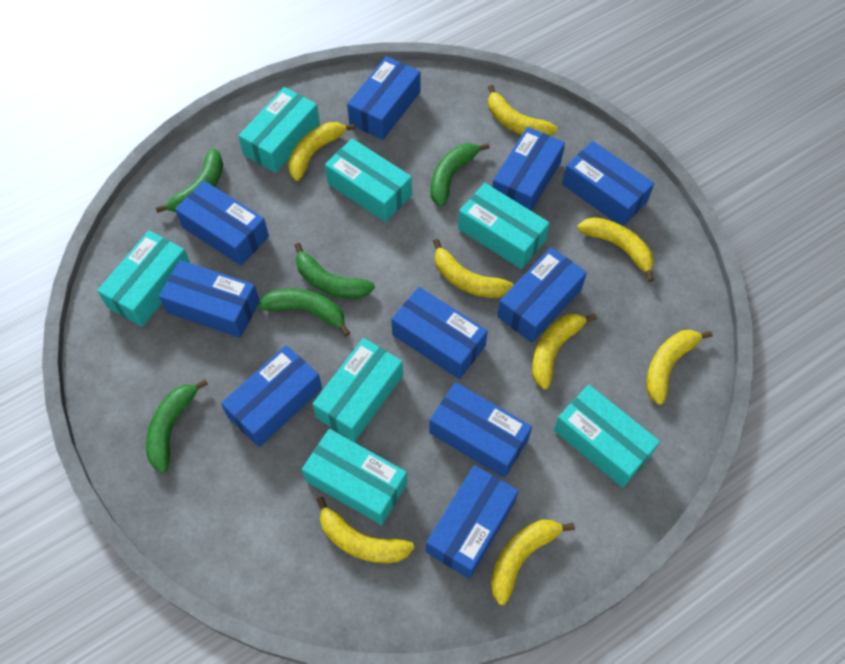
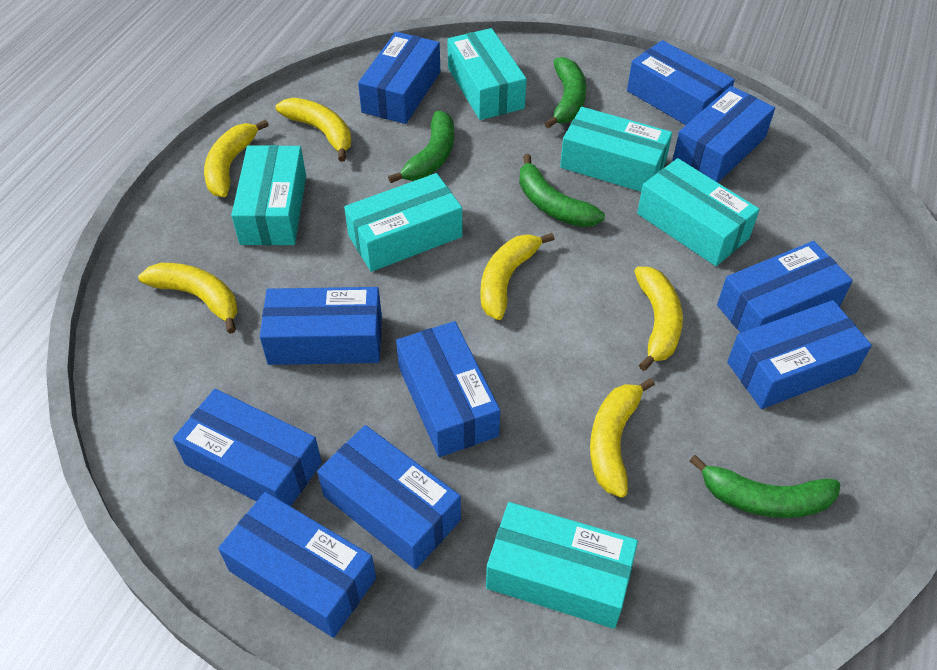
green banana: 5 -> 4
turquoise box: 7 -> 6
yellow banana: 8 -> 6

